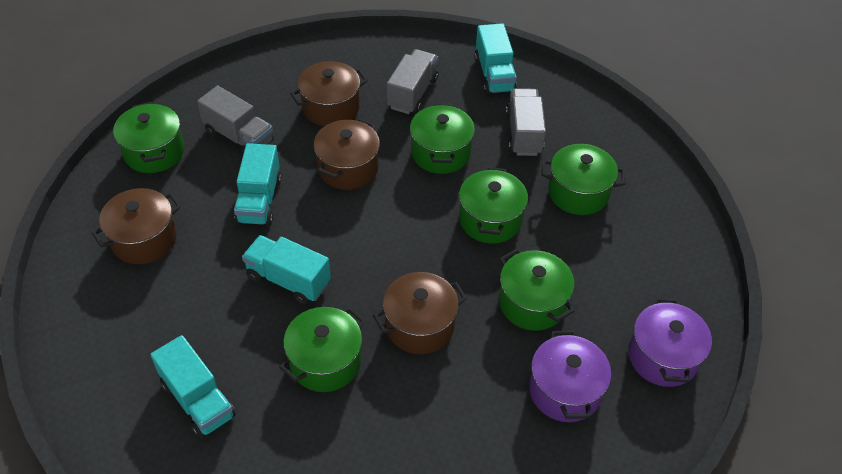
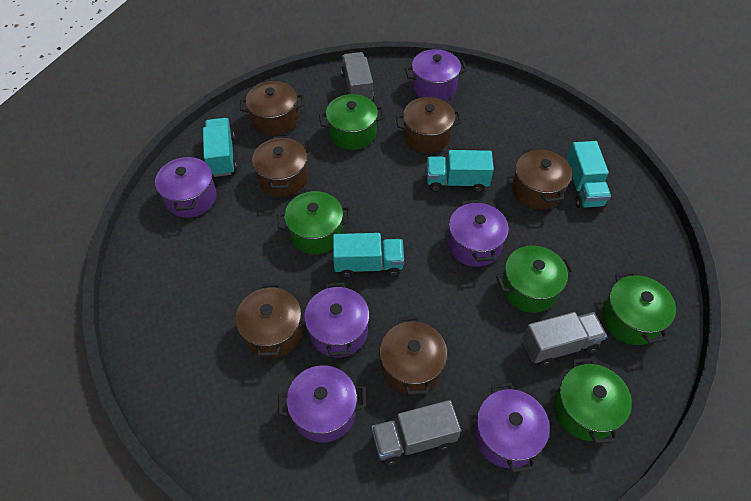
brown pot: 4 -> 6
green pot: 6 -> 5
purple pot: 2 -> 6

